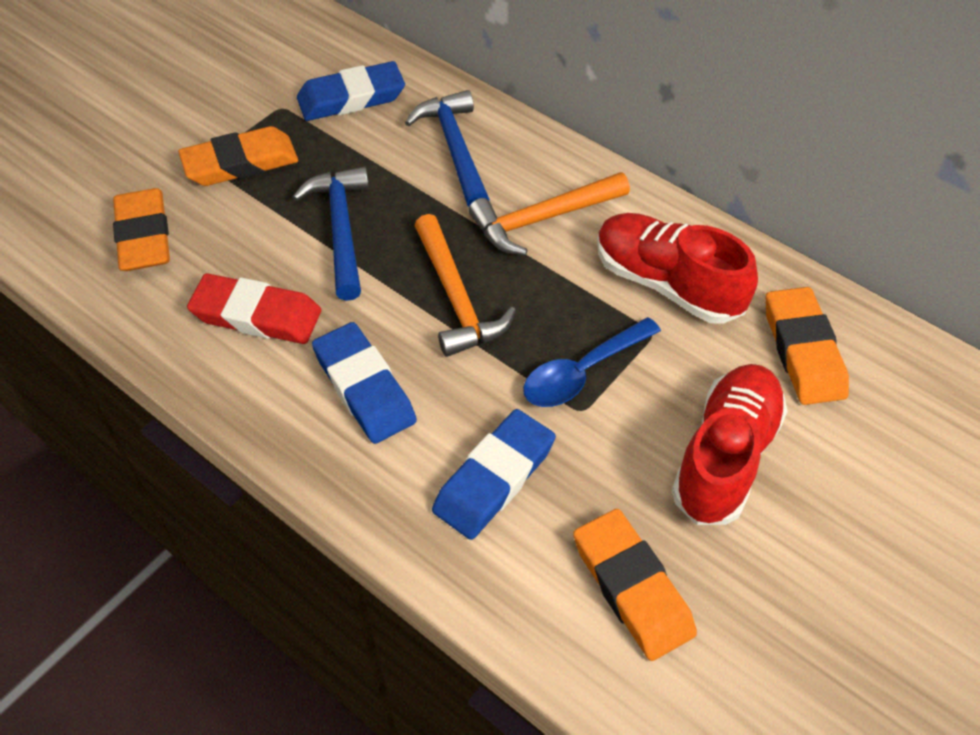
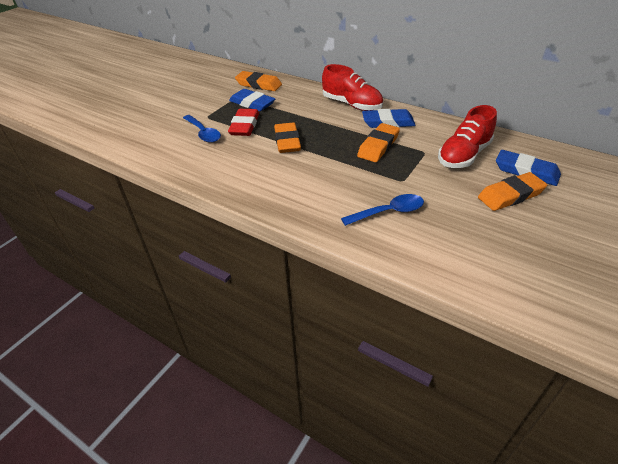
blue hammer: 2 -> 0
blue spoon: 1 -> 2
orange hammer: 2 -> 0

